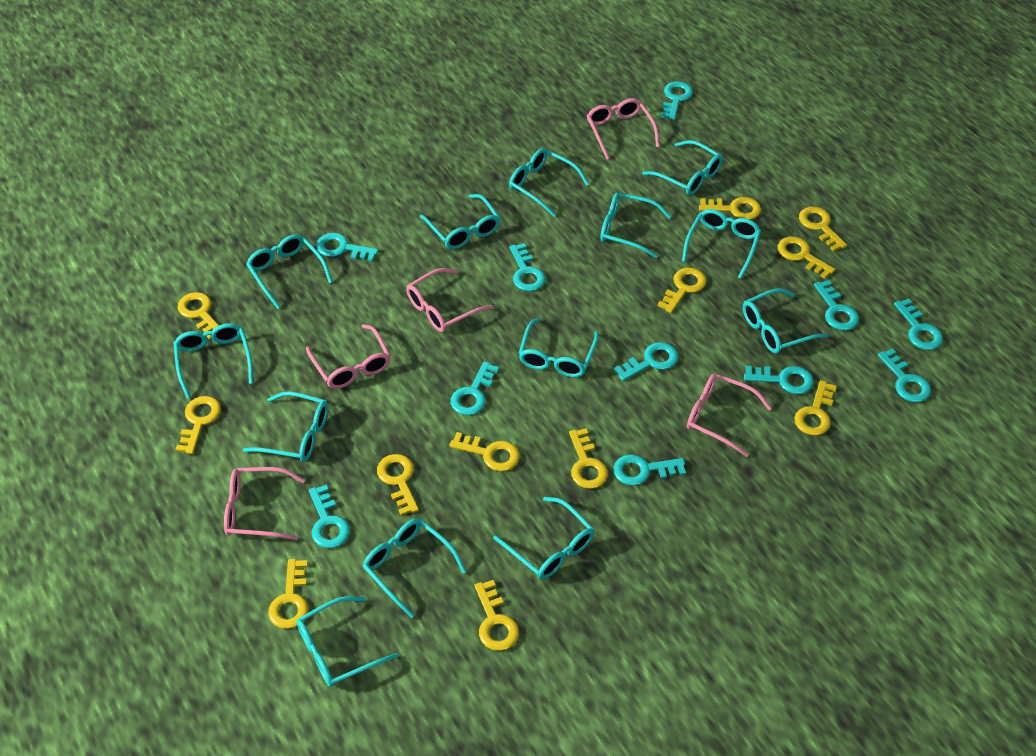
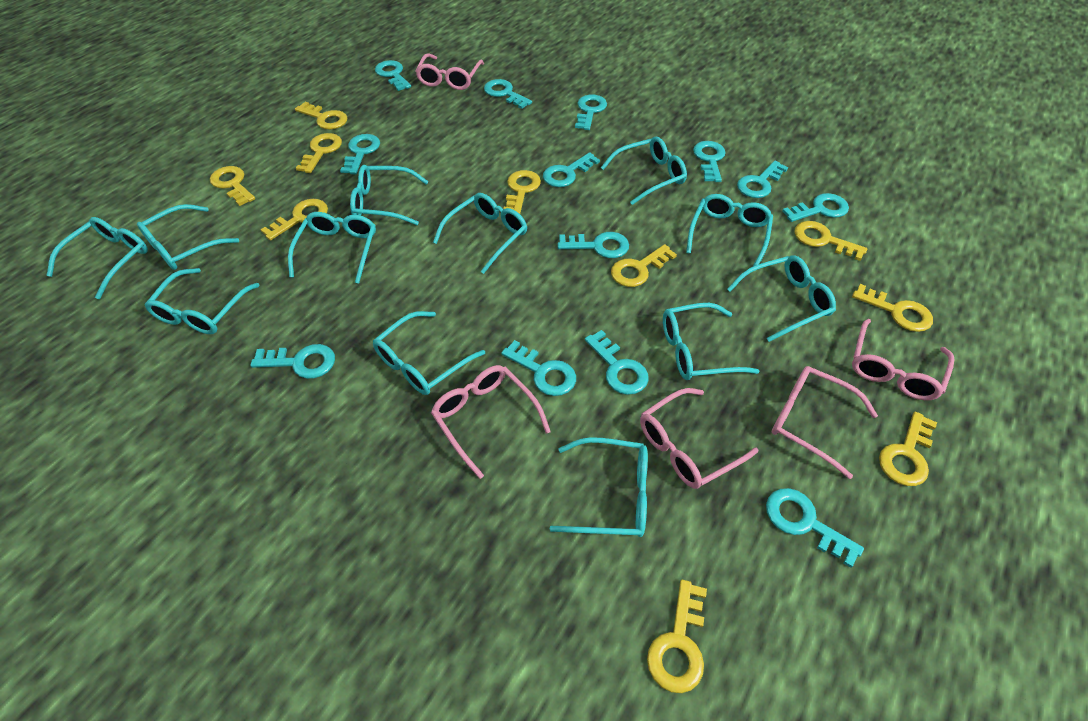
turquoise glasses: 13 -> 12
turquoise key: 11 -> 13
yellow key: 12 -> 10

